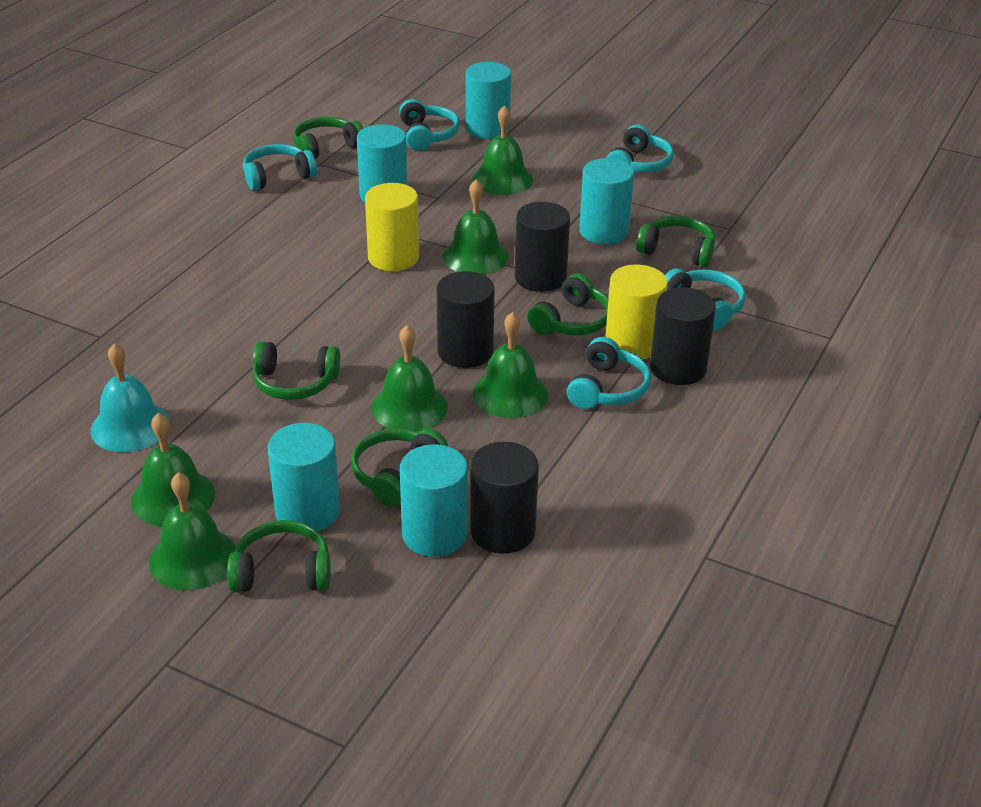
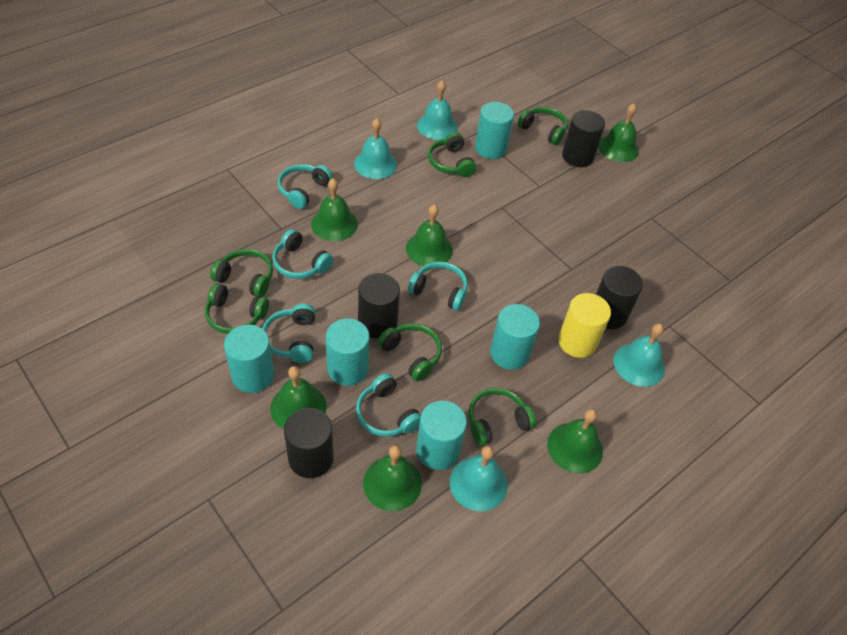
turquoise bell: 1 -> 4
yellow cylinder: 2 -> 1

